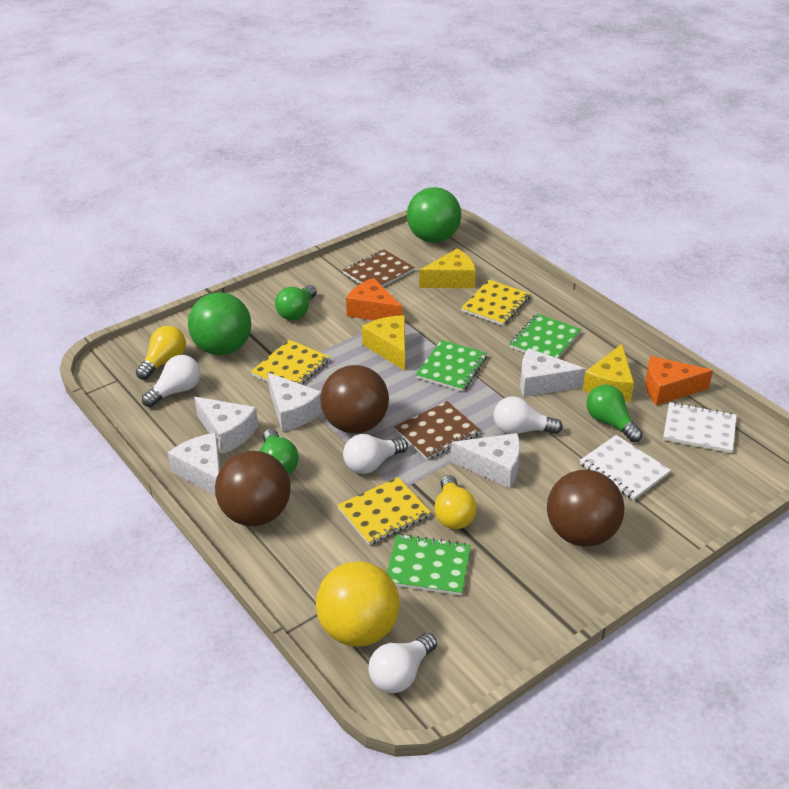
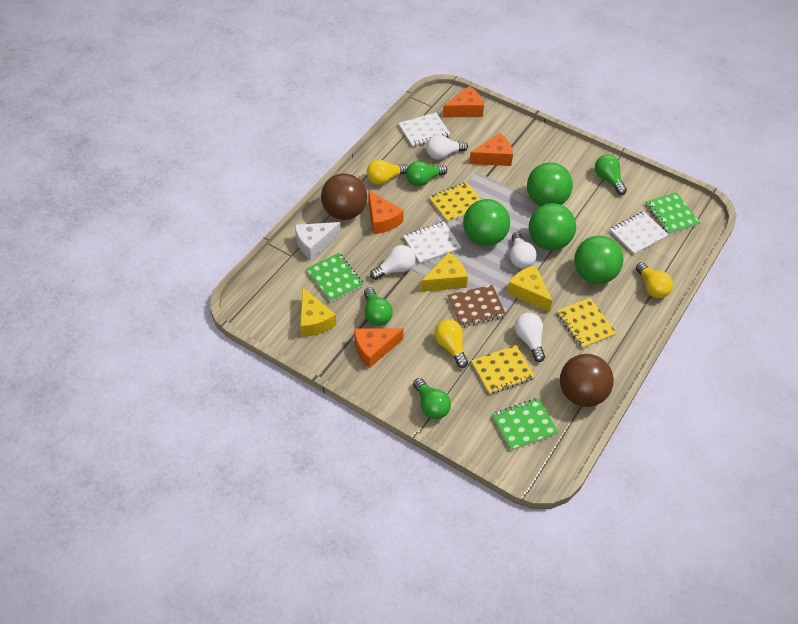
brown ball: 3 -> 2
brown notebook: 2 -> 1
green ball: 2 -> 4
green light bulb: 3 -> 4
orange cheese: 2 -> 4
white cheese: 5 -> 1
white notebook: 2 -> 3
yellow ball: 1 -> 0
yellow light bulb: 2 -> 3

